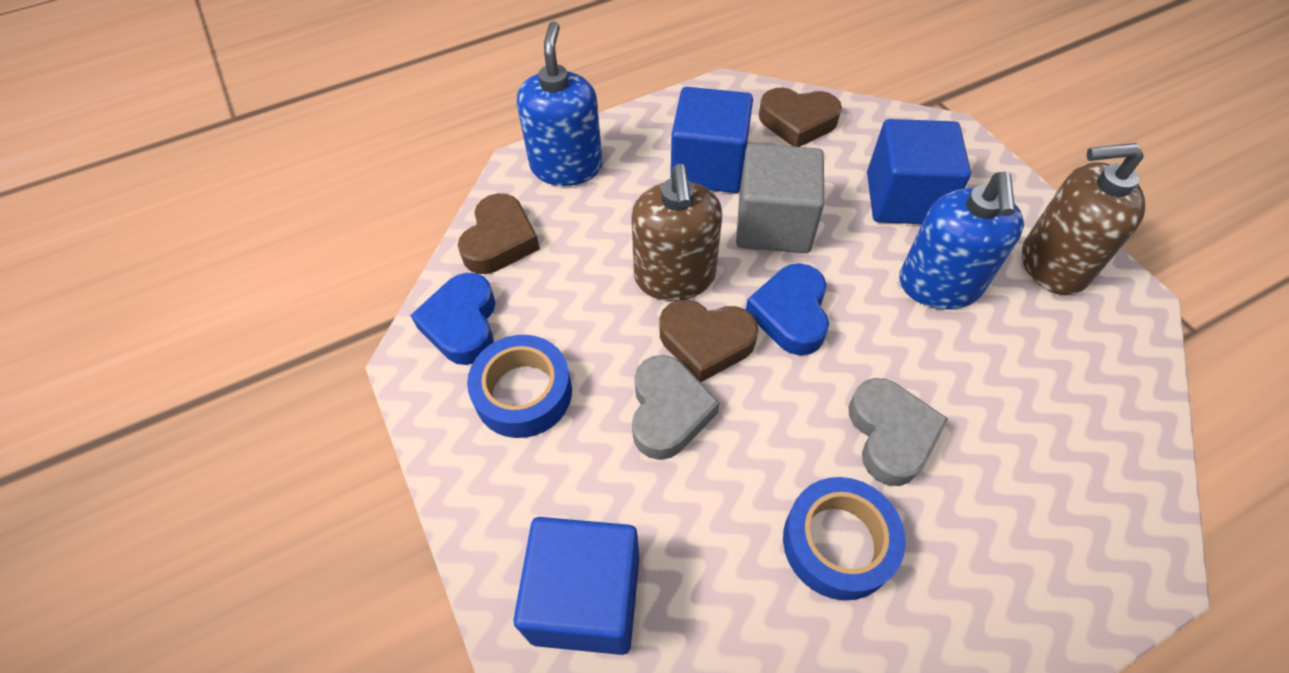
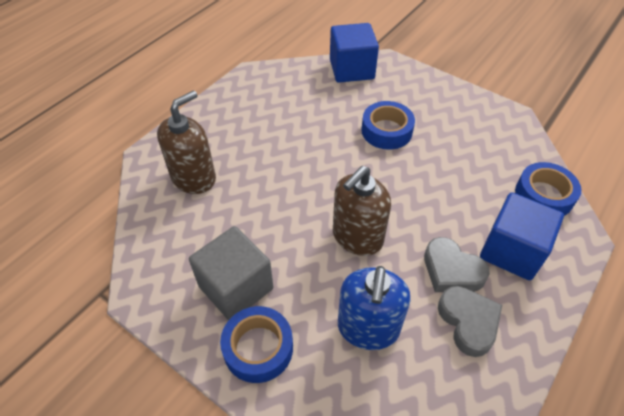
blue cube: 3 -> 2
blue heart: 2 -> 0
blue soap dispenser: 2 -> 1
blue tape: 2 -> 3
brown heart: 3 -> 0

